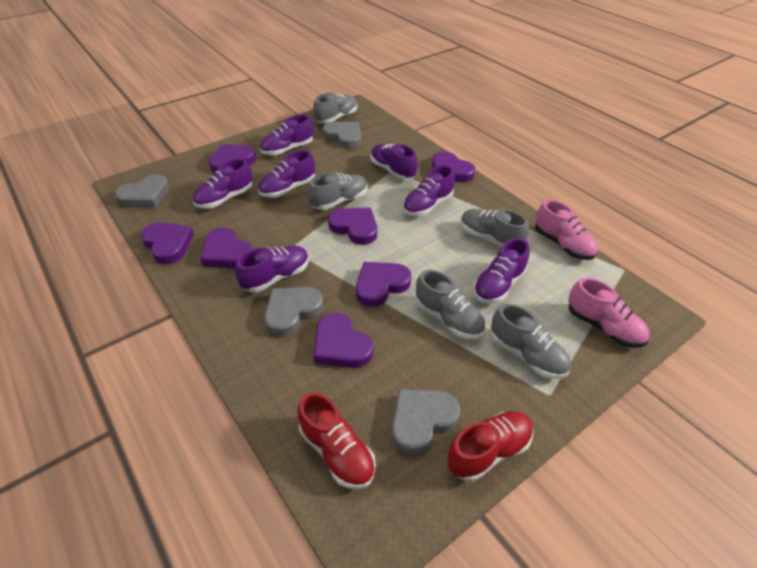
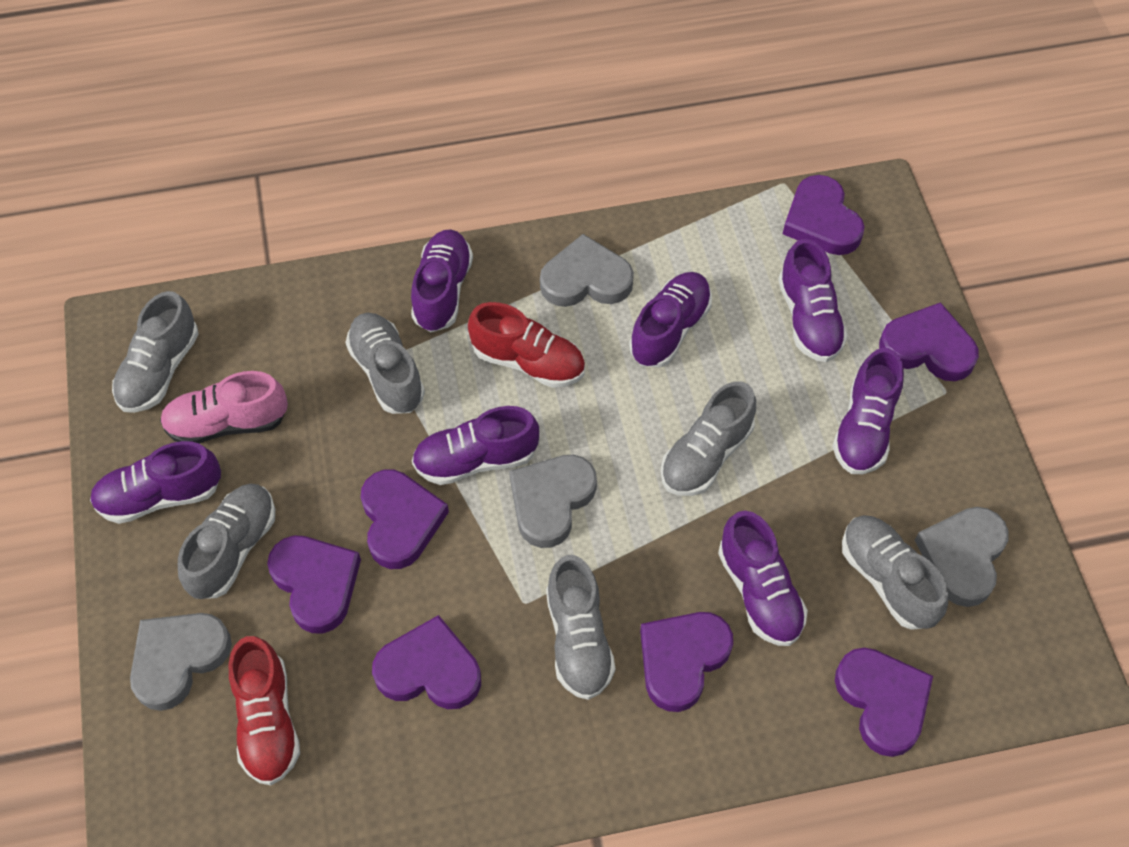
grey shoe: 5 -> 6
pink shoe: 2 -> 1

